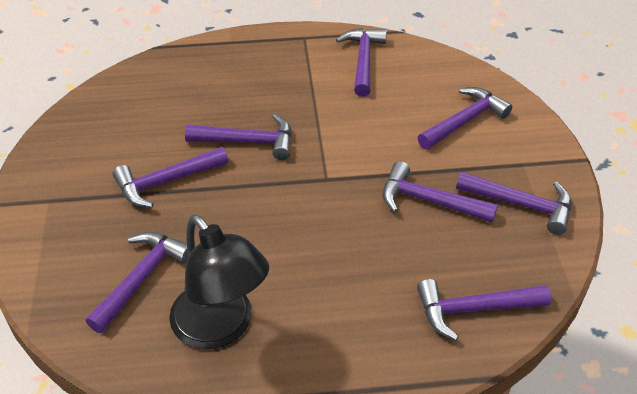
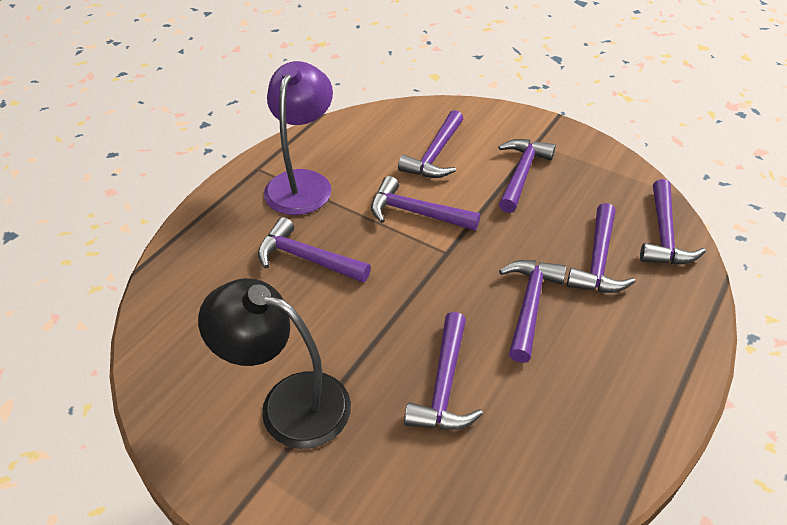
purple lamp: 0 -> 1

